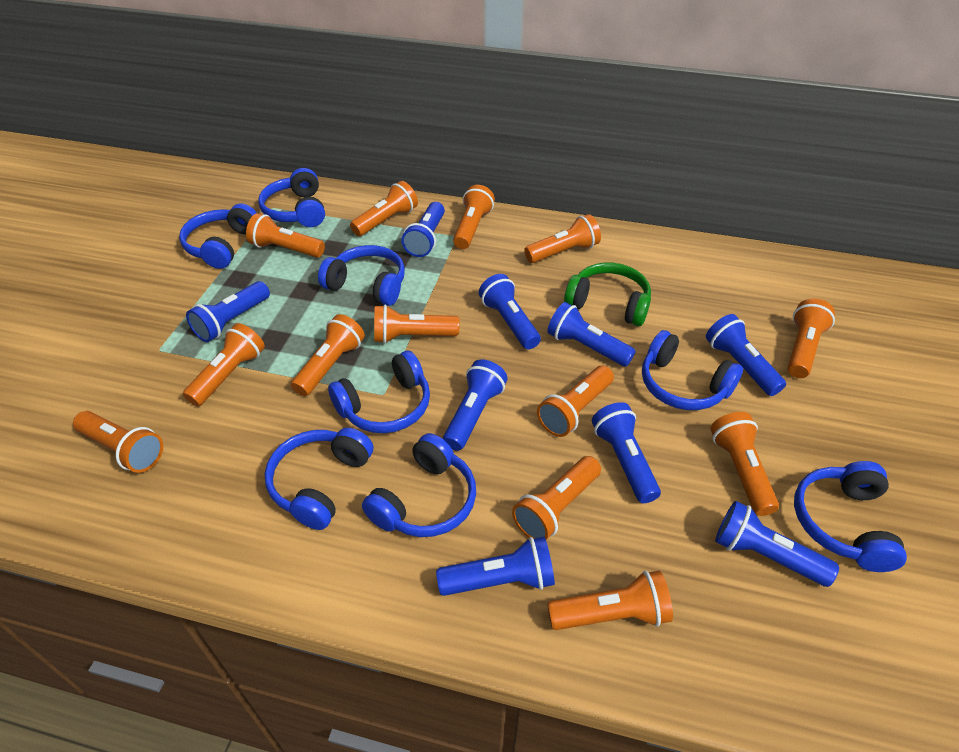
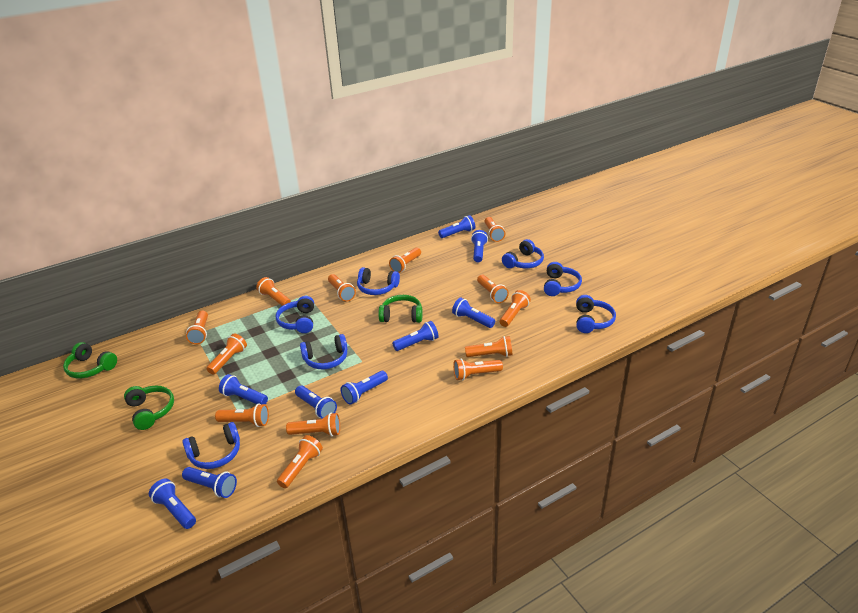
blue headphones: 8 -> 7
green headphones: 1 -> 3

